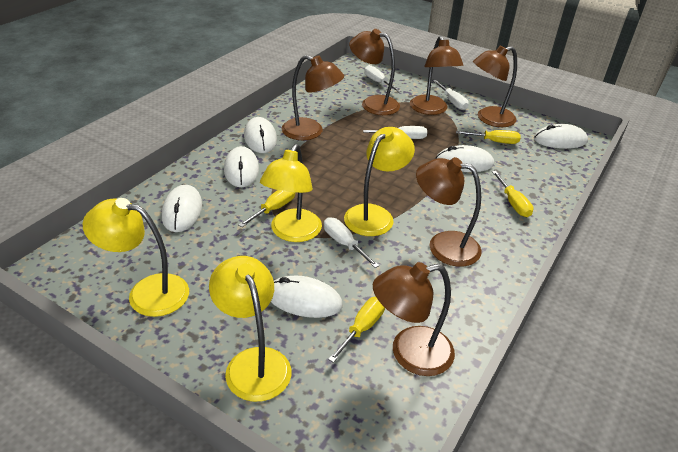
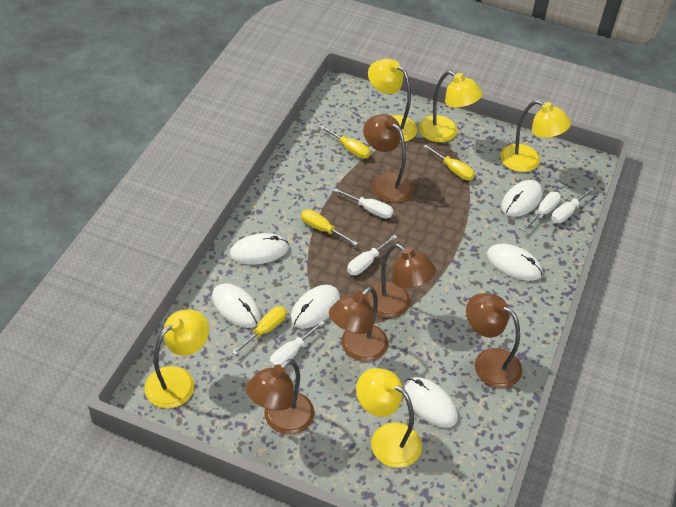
brown lamp: 6 -> 5
white screwdriver: 4 -> 5
yellow lamp: 4 -> 5

